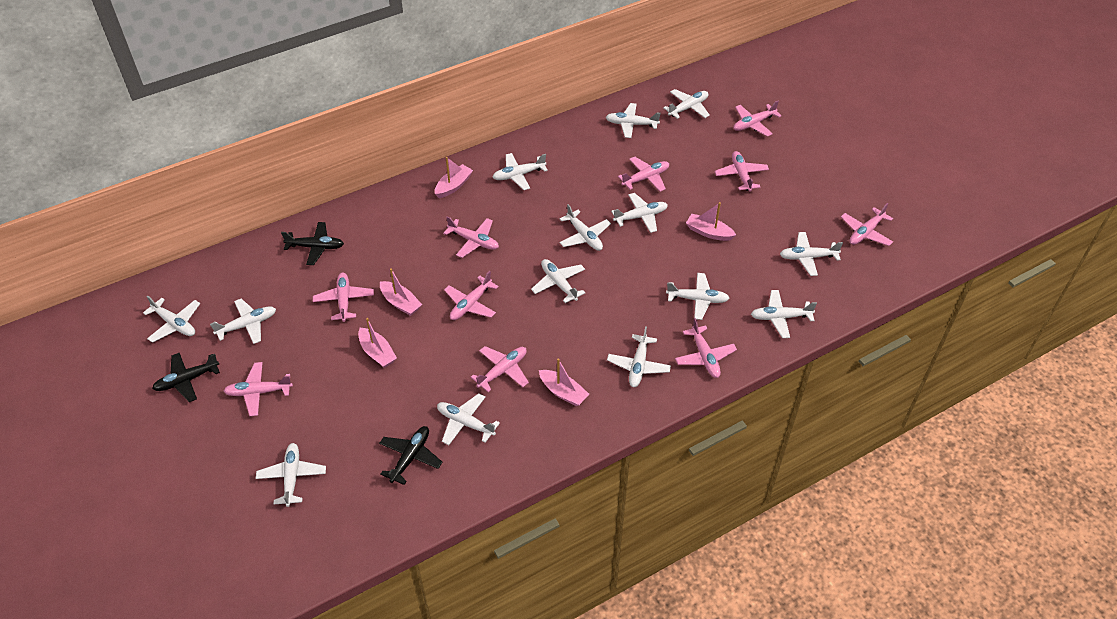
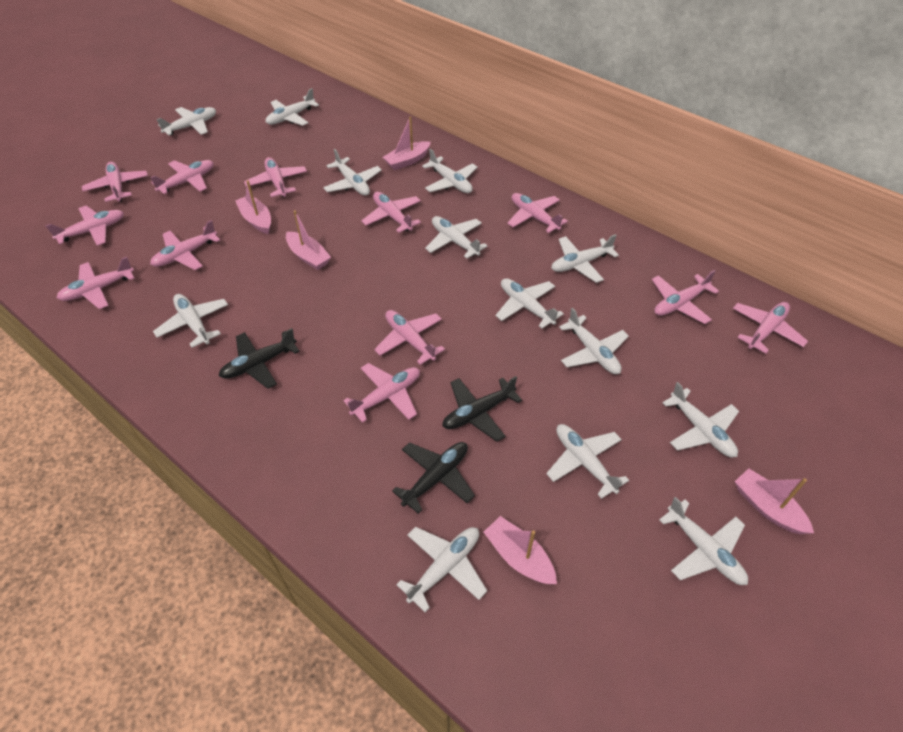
pink plane: 10 -> 12
white plane: 14 -> 13

